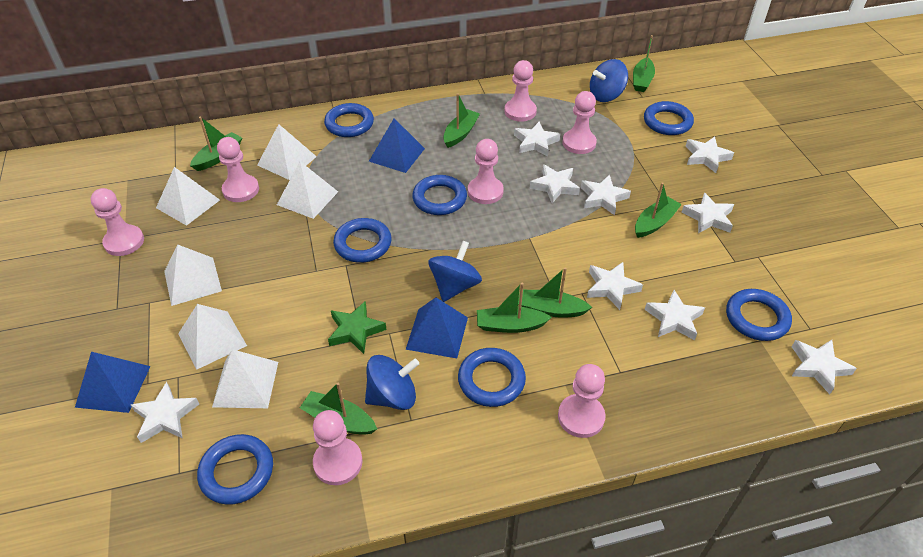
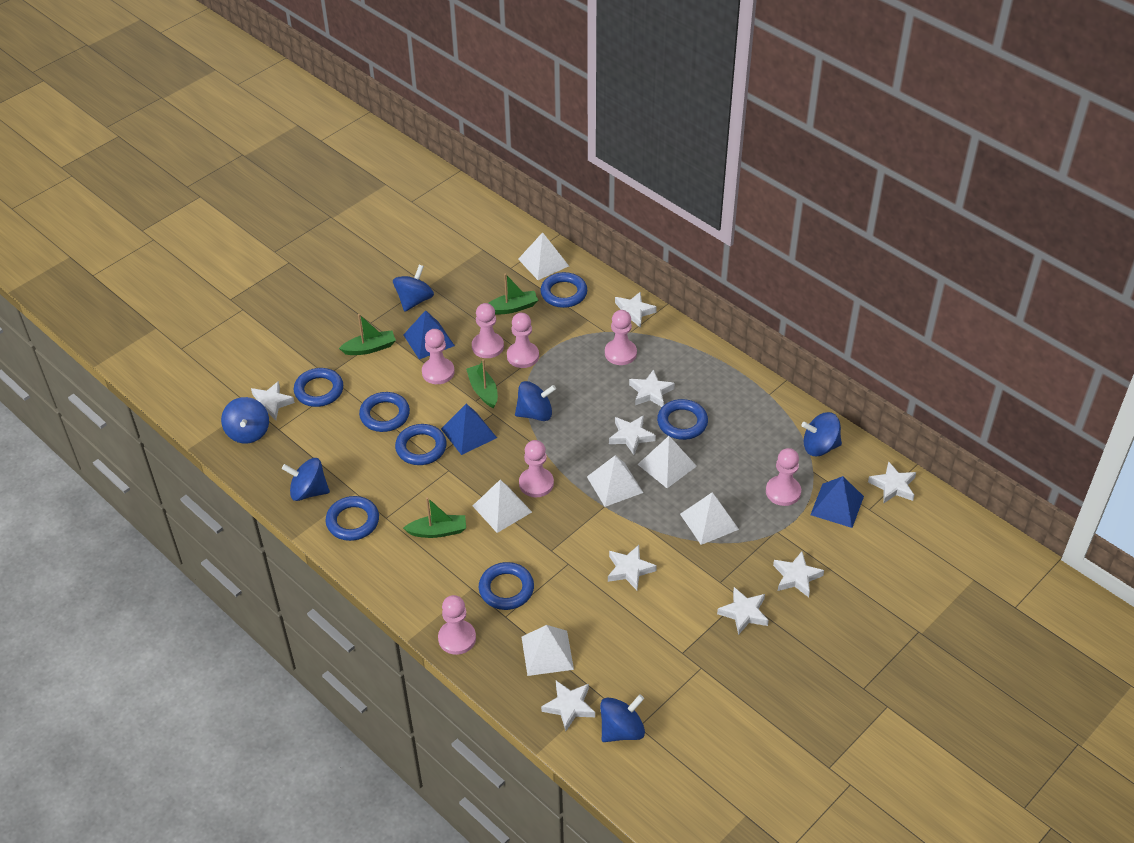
blue spinning top: 3 -> 6
green boat: 7 -> 4
green star: 1 -> 0

